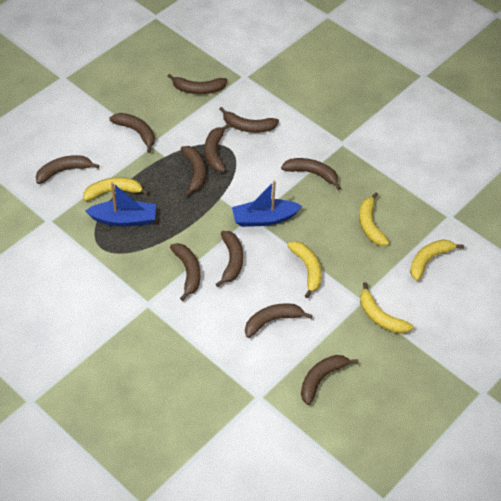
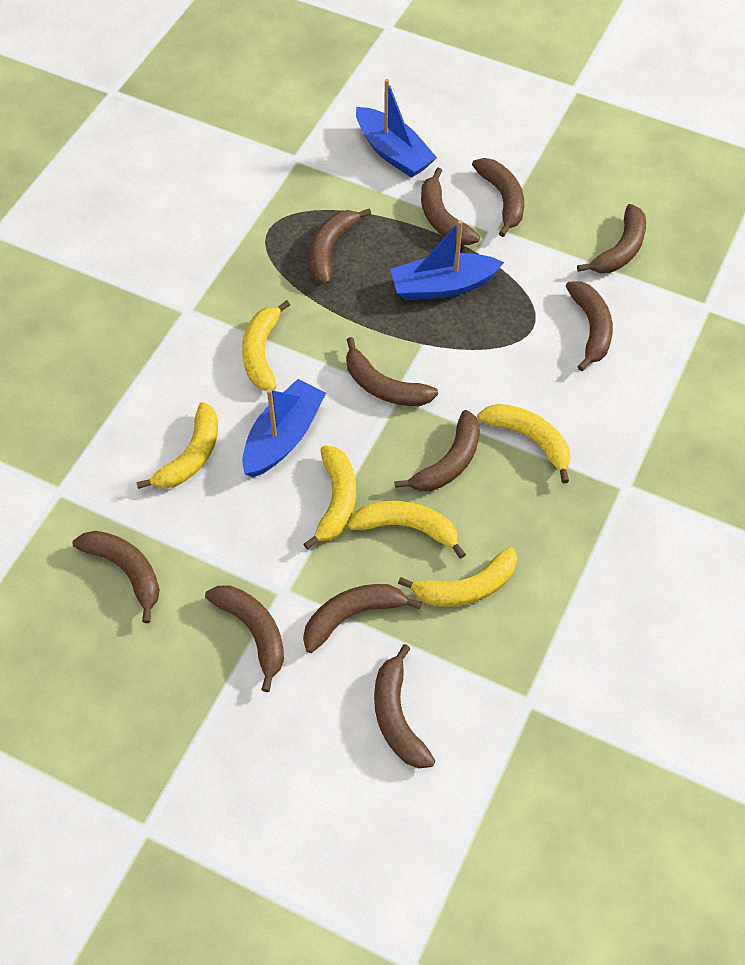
blue boat: 2 -> 3
yellow banana: 5 -> 6

